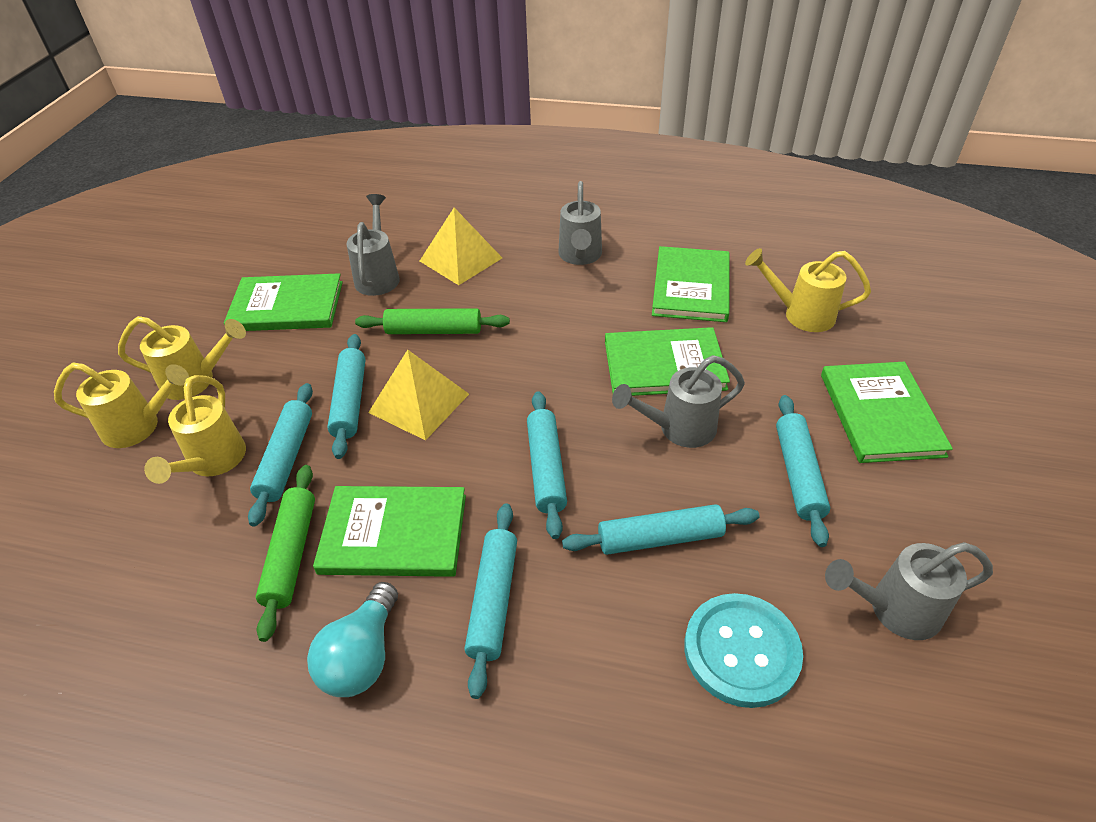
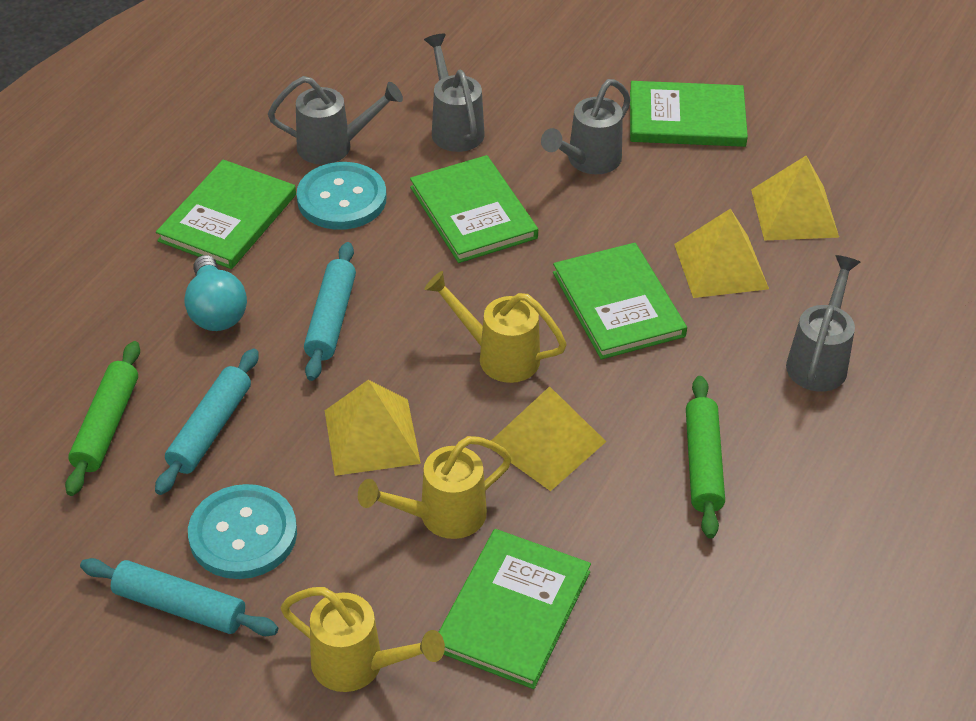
turquoise button: 1 -> 2
turquoise rolling pin: 6 -> 3
yellow pyramid: 2 -> 4
yellow watering can: 4 -> 3

